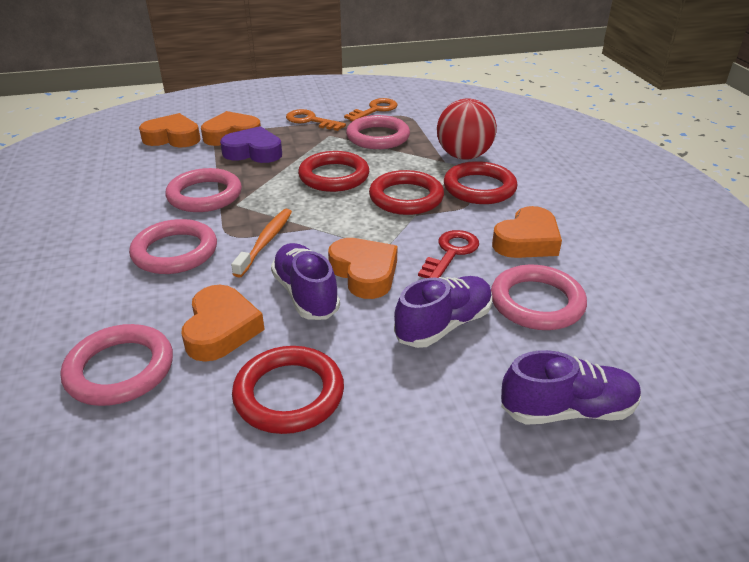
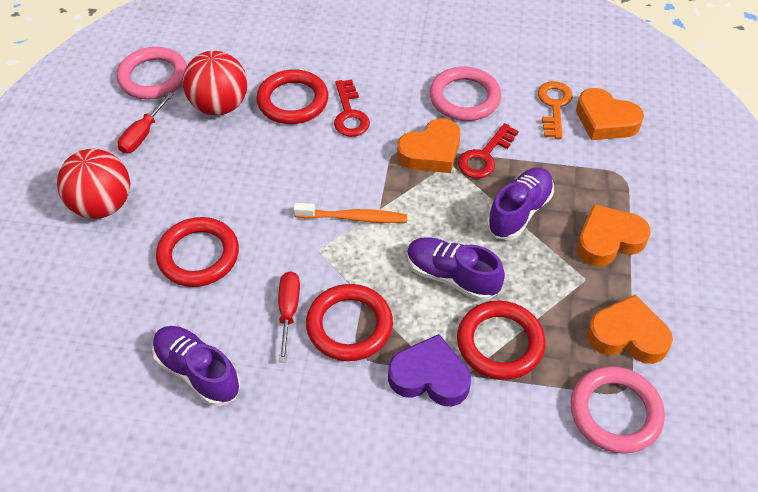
orange heart: 5 -> 4
orange key: 2 -> 1
pink ring: 5 -> 3
red ball: 1 -> 2
red key: 1 -> 2
red screwdriver: 0 -> 2

